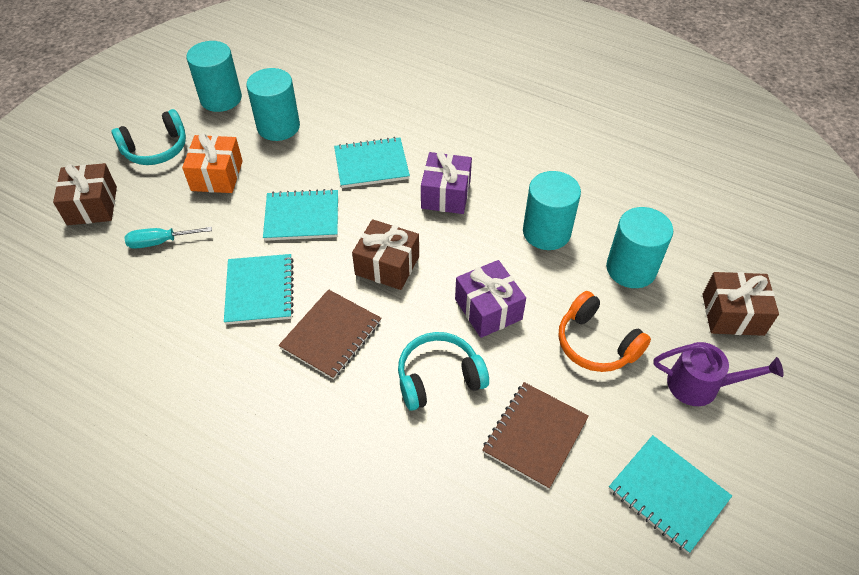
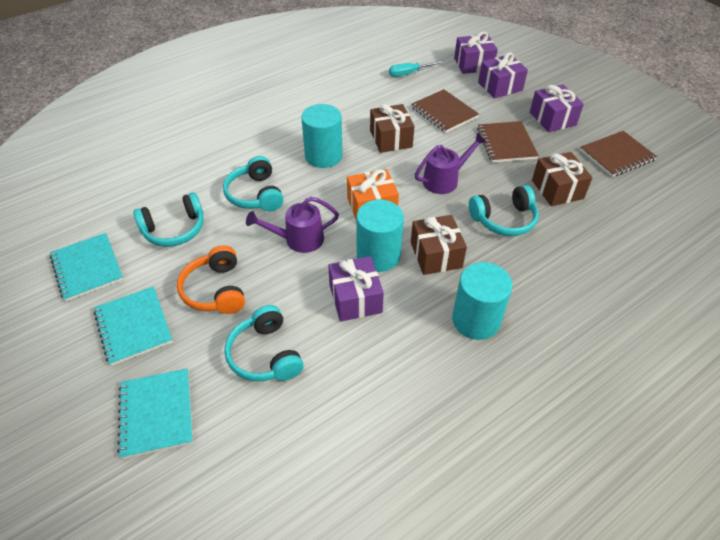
brown notebook: 2 -> 3
purple gift: 2 -> 4
purple watering can: 1 -> 2
turquoise cylinder: 4 -> 3
turquoise headphones: 2 -> 4
turquoise notebook: 4 -> 3

